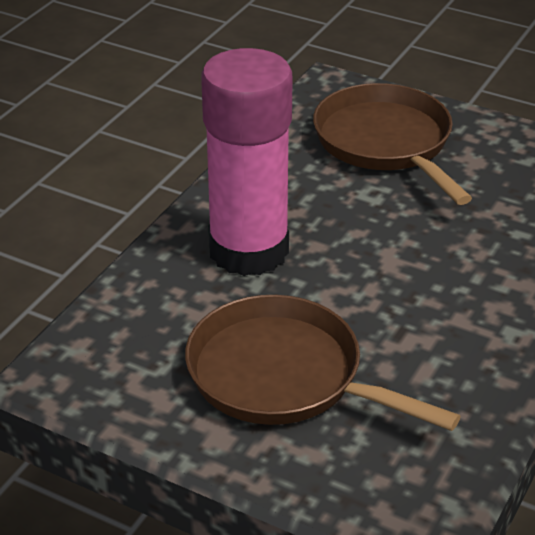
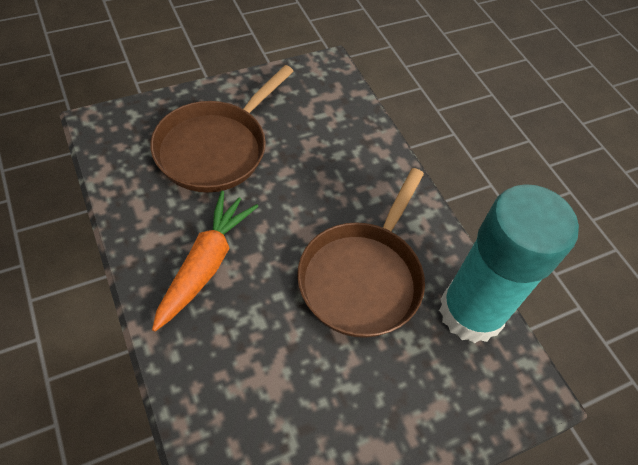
orange carrot: 0 -> 1
pink glue stick: 1 -> 0
turquoise glue stick: 0 -> 1

